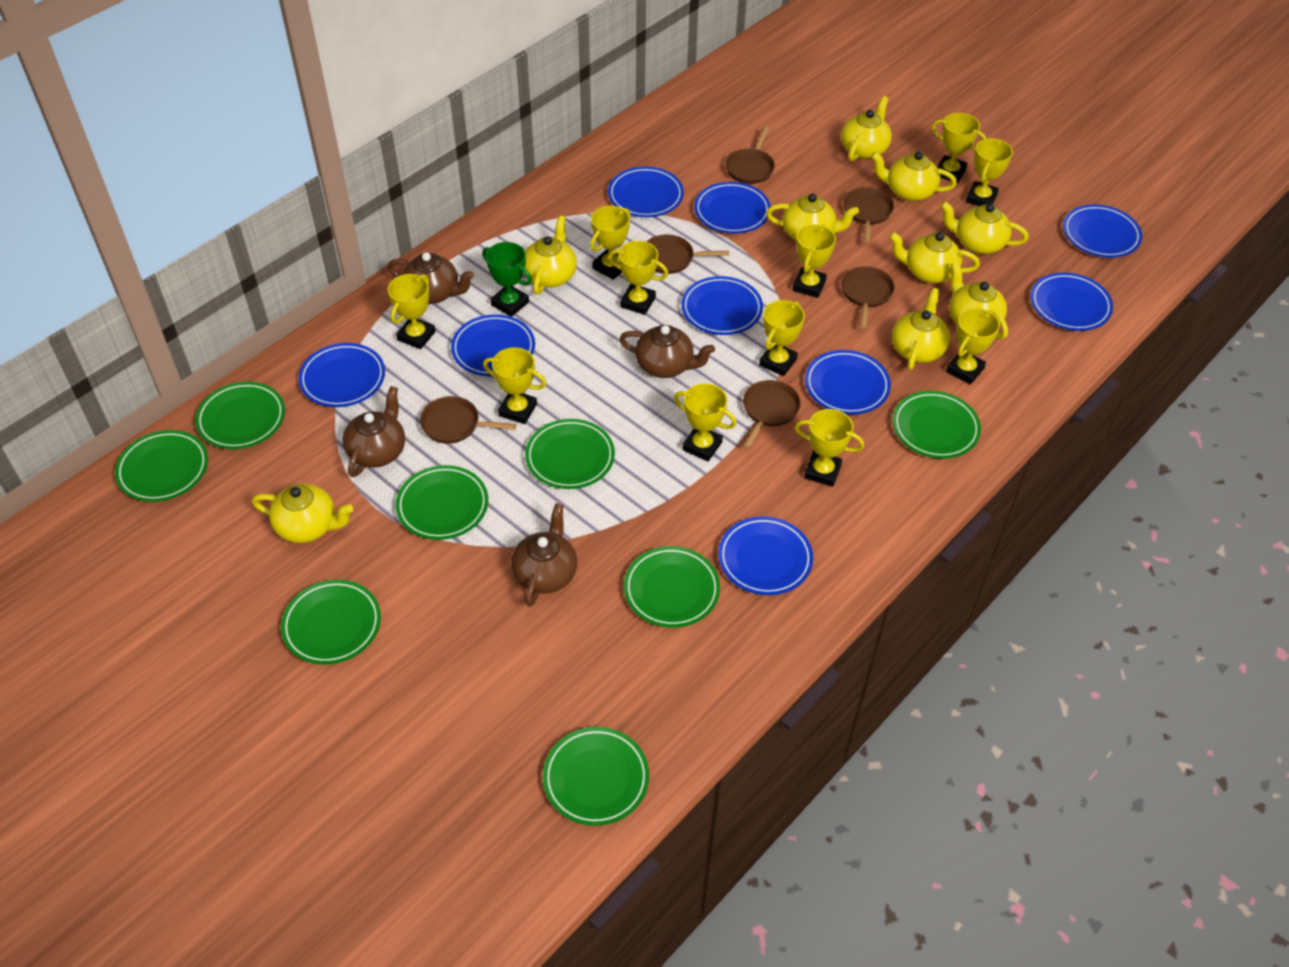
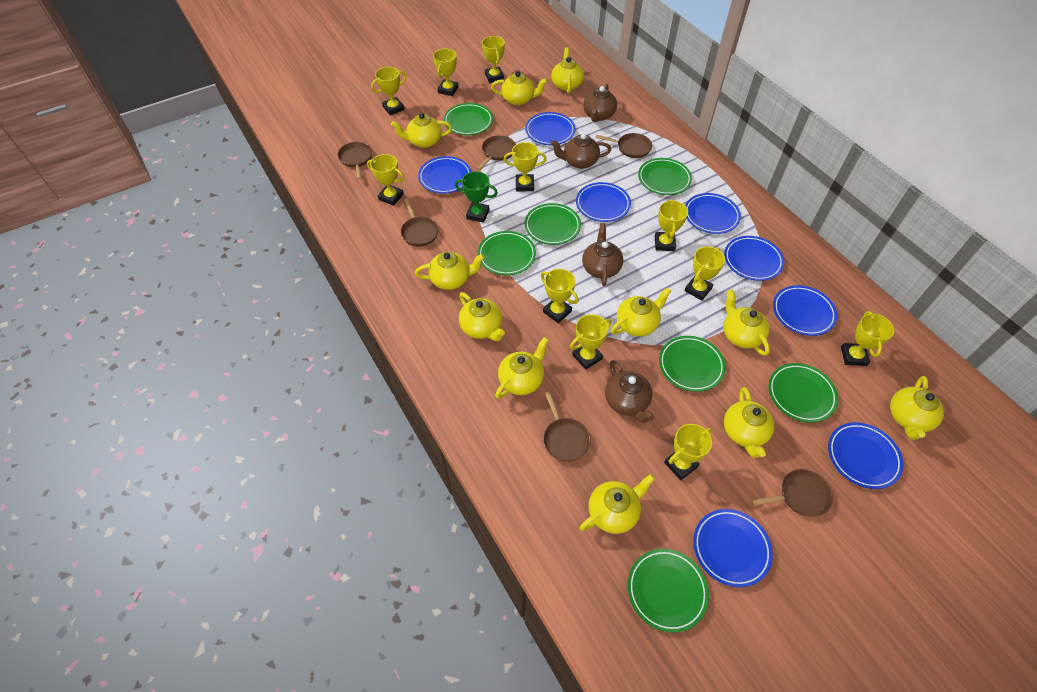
blue plate: 9 -> 8
green plate: 8 -> 7
yellow teapot: 9 -> 11

